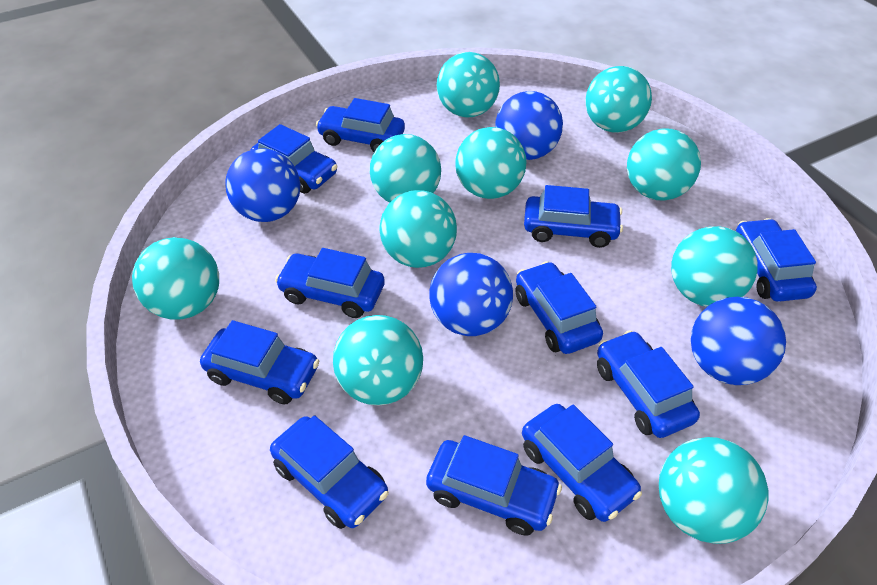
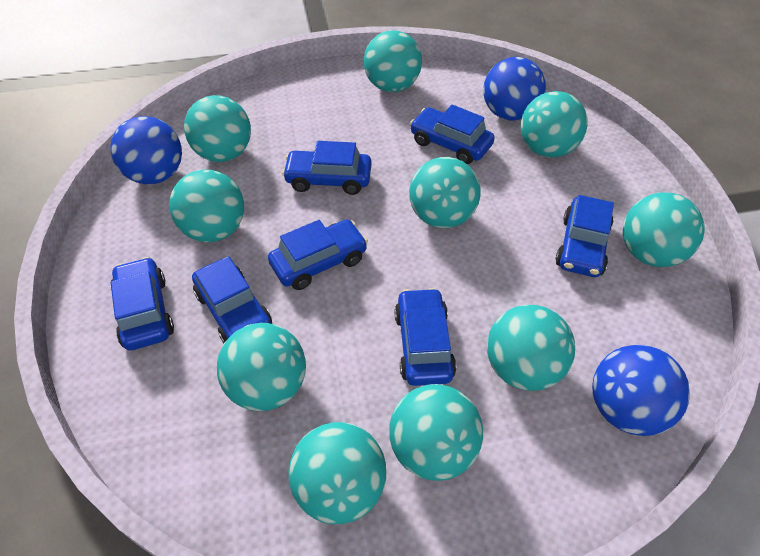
blue ball: 4 -> 3
blue car: 11 -> 7

